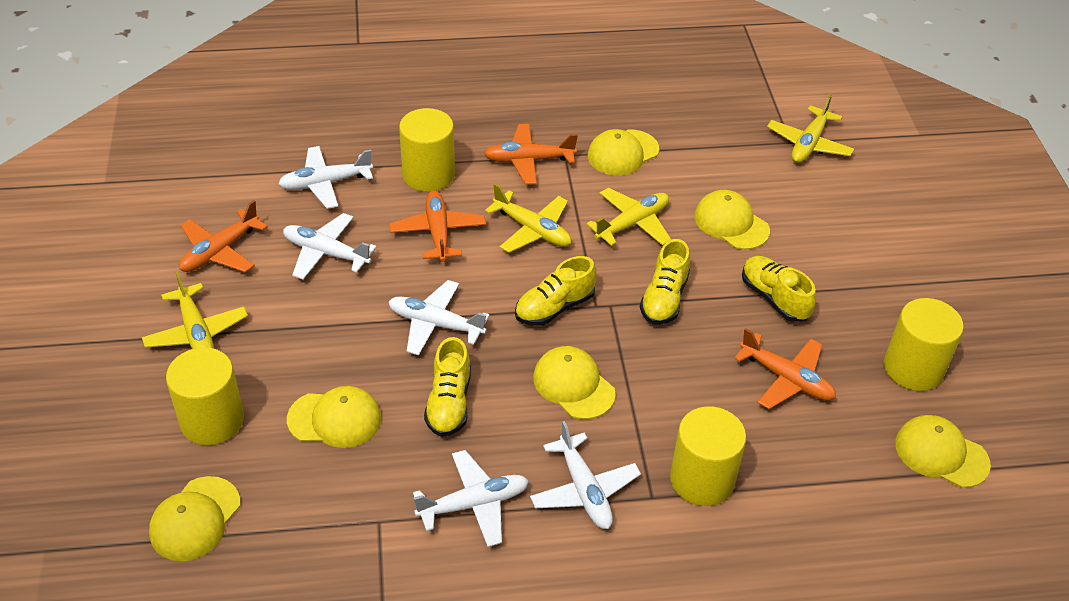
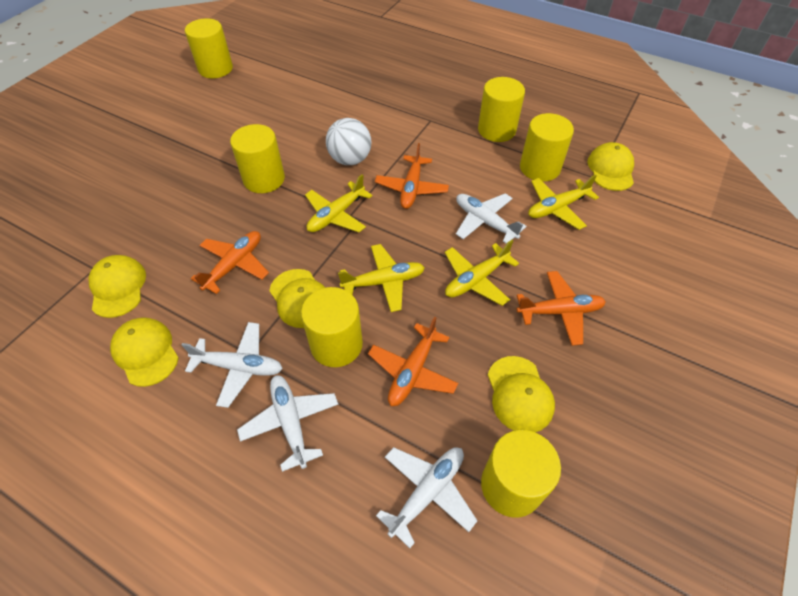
white ball: 0 -> 1
white plane: 5 -> 4
yellow cap: 6 -> 5
yellow cylinder: 4 -> 6
yellow shoe: 4 -> 0

